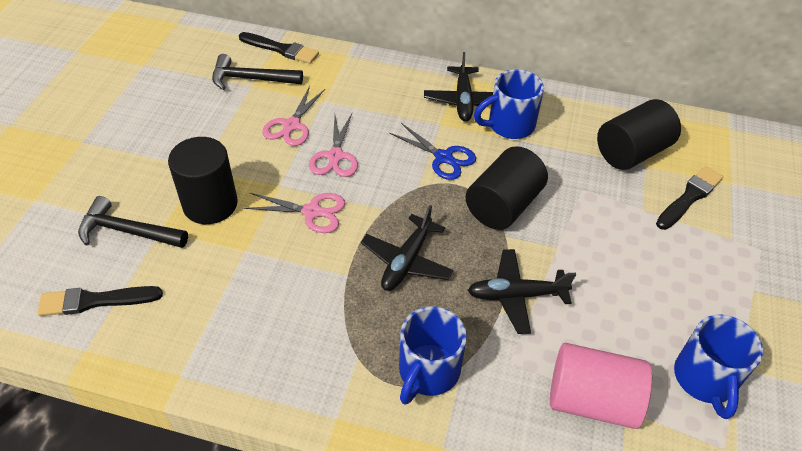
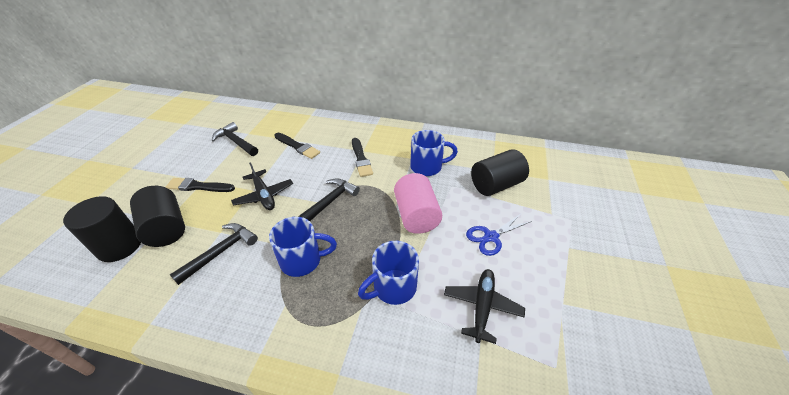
black hammer: 2 -> 3
black plane: 3 -> 2
pink scissors: 3 -> 0

